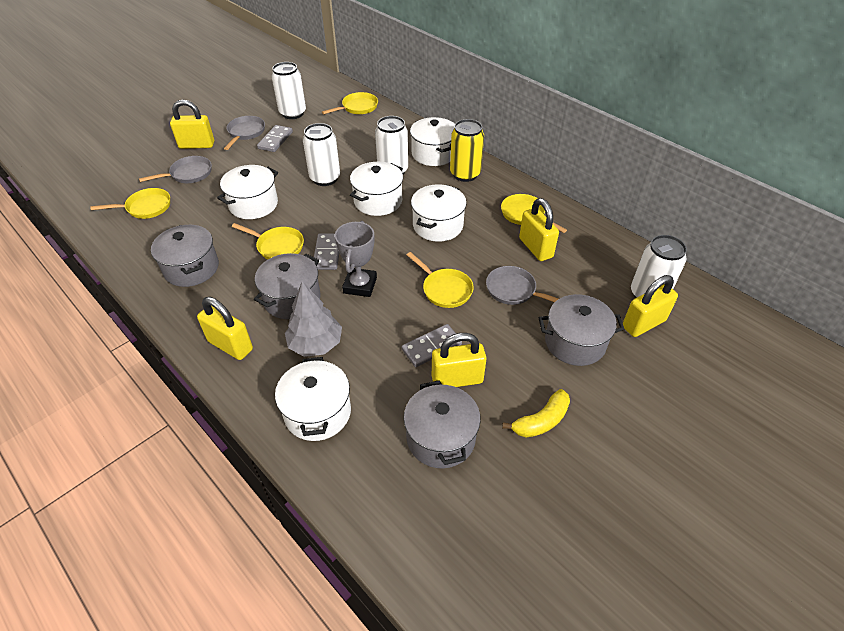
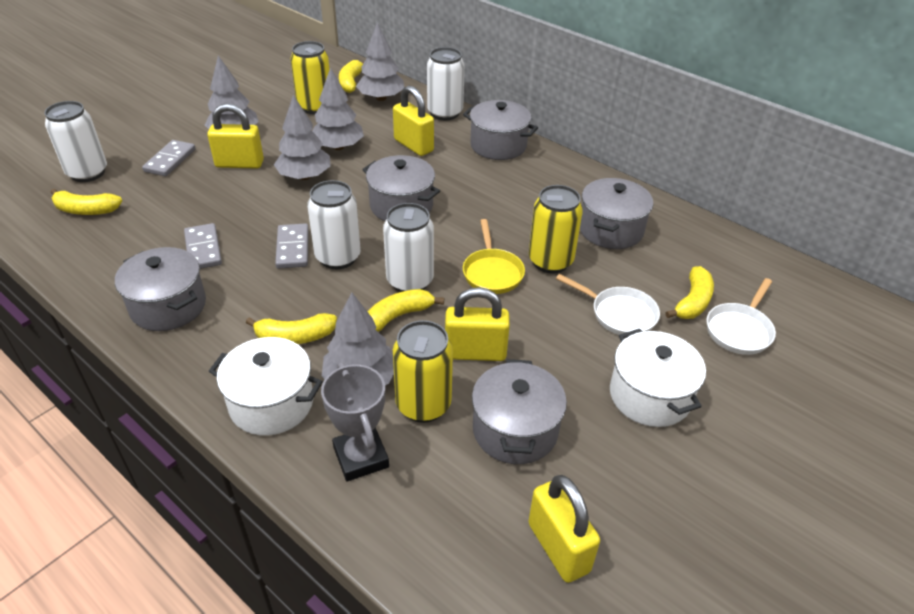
grey pan: 3 -> 0
grey pot: 4 -> 5
grey tree: 1 -> 5
white pan: 0 -> 2
white pot: 5 -> 2
yellow banana: 1 -> 5
yellow can: 1 -> 3
yellow padlock: 5 -> 4
yellow pan: 5 -> 1

